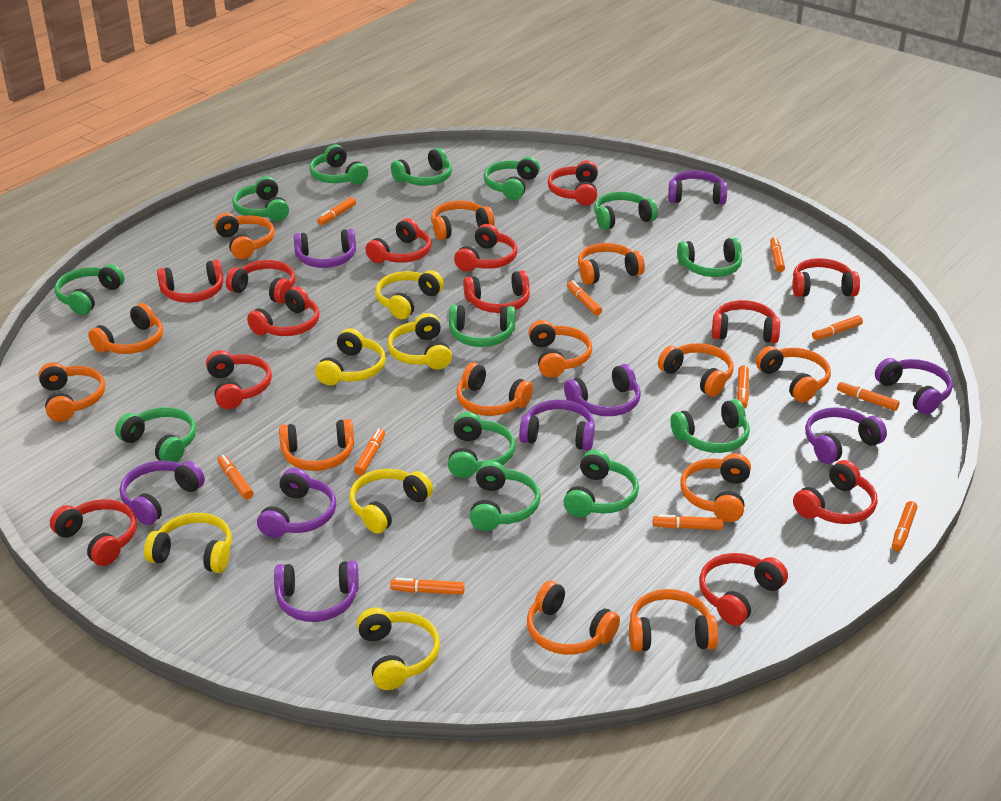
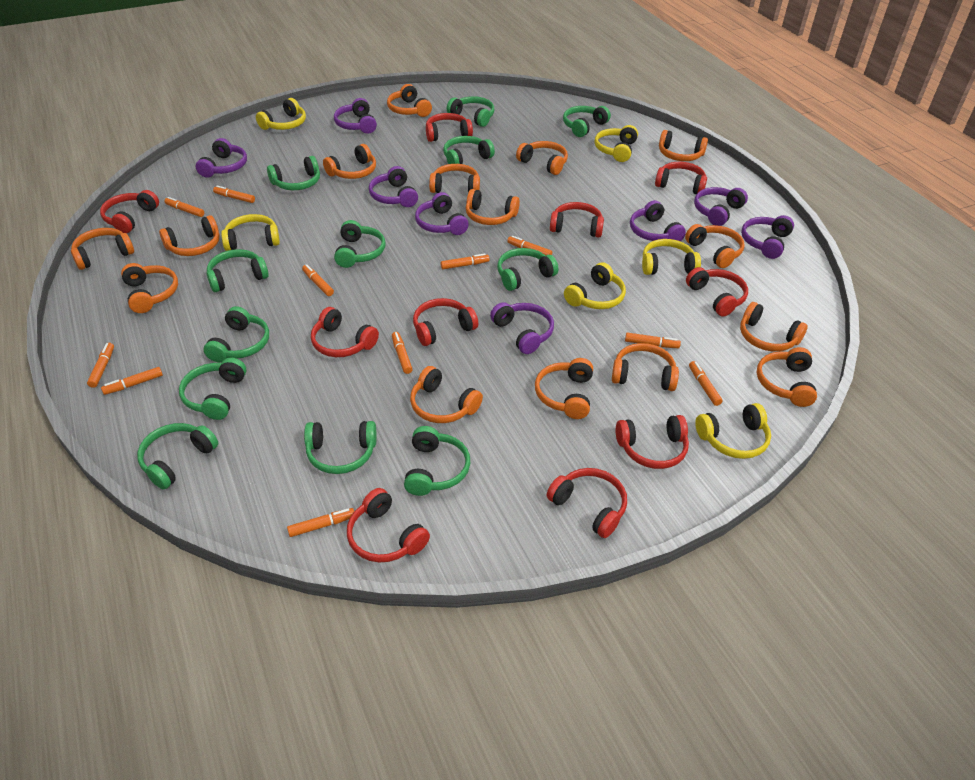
green headphones: 13 -> 12
orange headphones: 13 -> 15
purple headphones: 9 -> 8
red headphones: 13 -> 10

